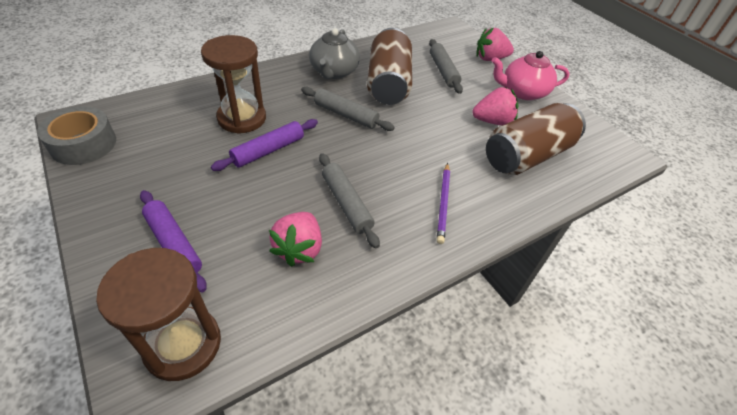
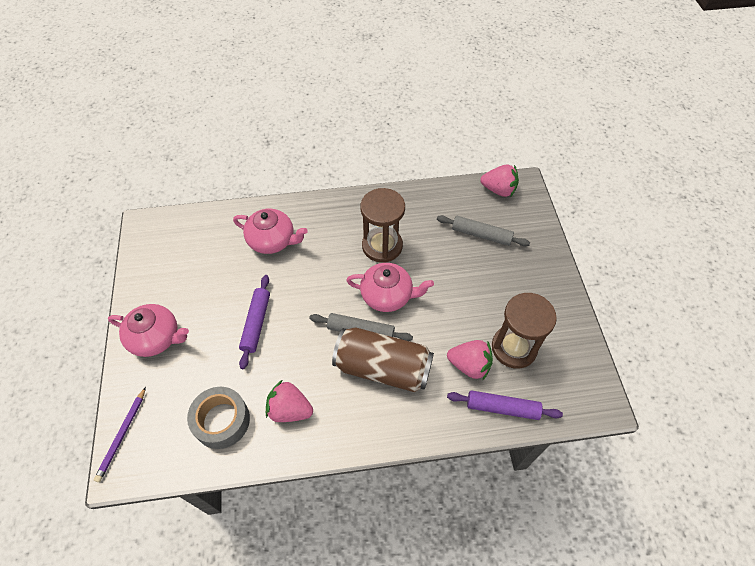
brown can: 2 -> 1
grey rolling pin: 3 -> 2
grey teapot: 1 -> 0
pink teapot: 1 -> 3

